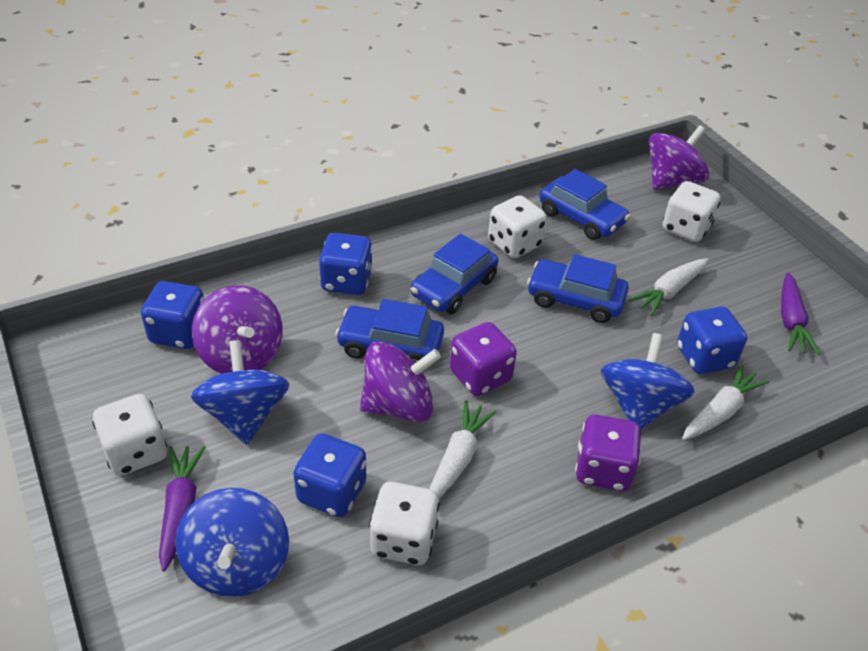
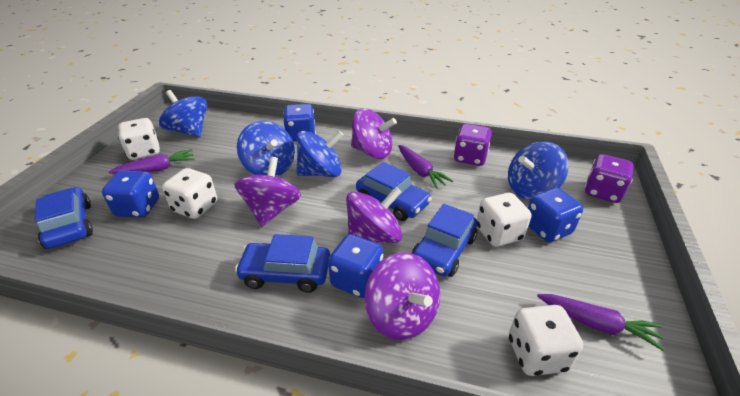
blue spinning top: 3 -> 4
purple carrot: 2 -> 3
purple spinning top: 3 -> 4
white carrot: 3 -> 0

